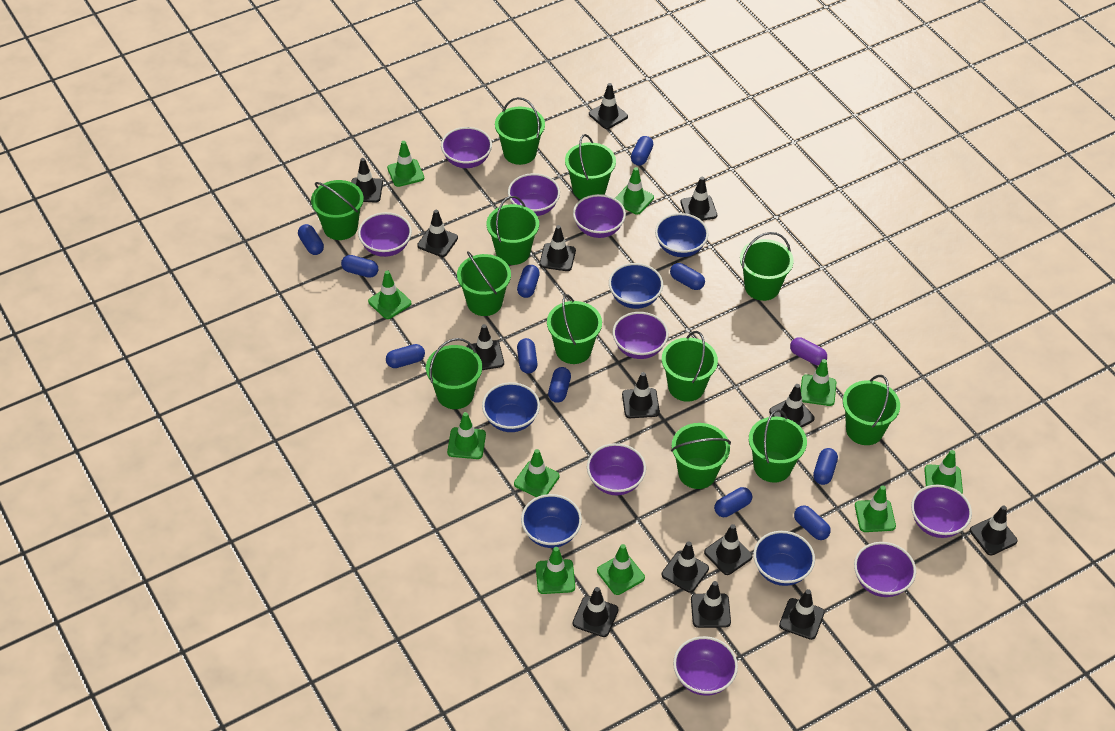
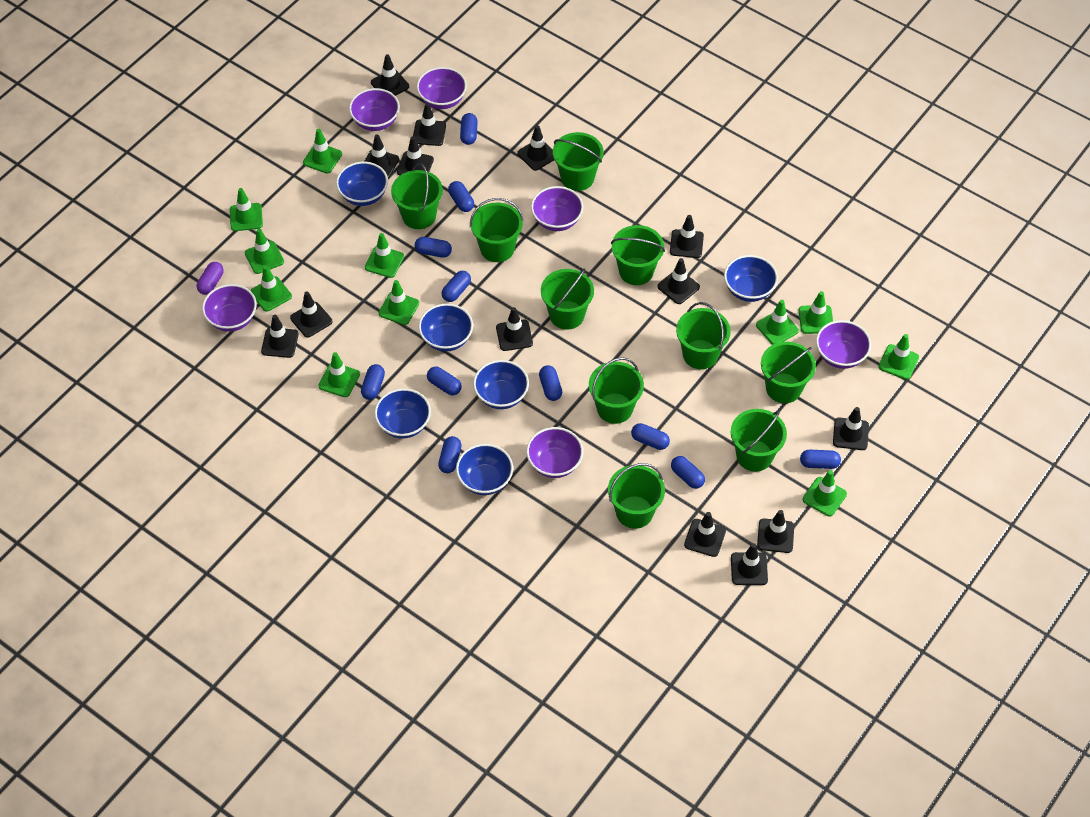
blue bowl: 5 -> 6
green bucket: 12 -> 10
green traffic cone: 10 -> 11
purple bowl: 9 -> 6

